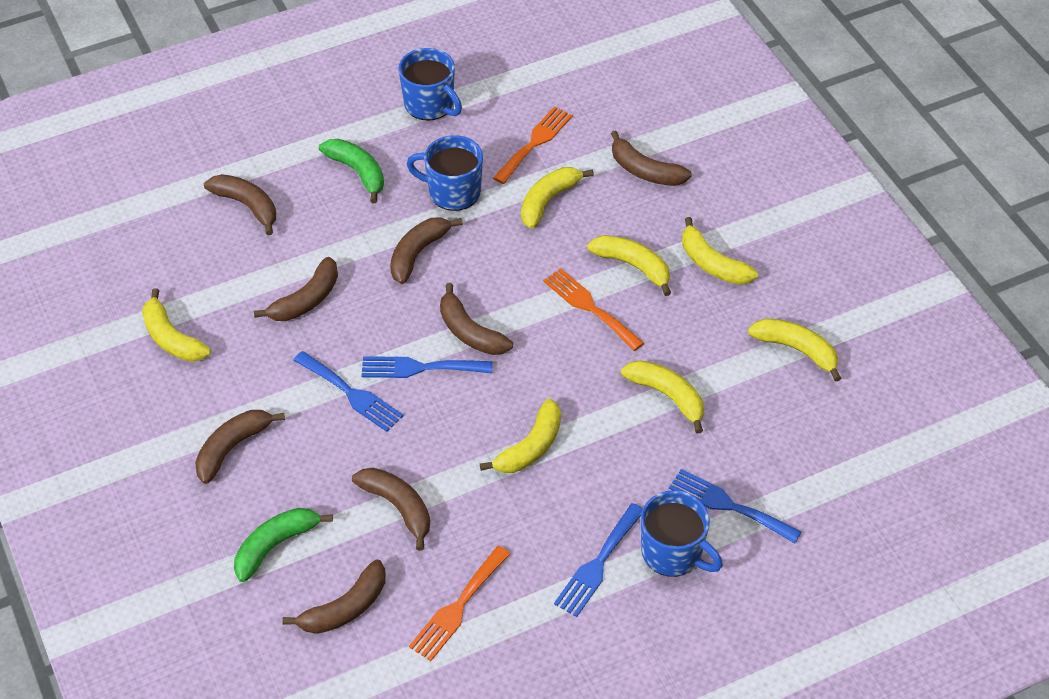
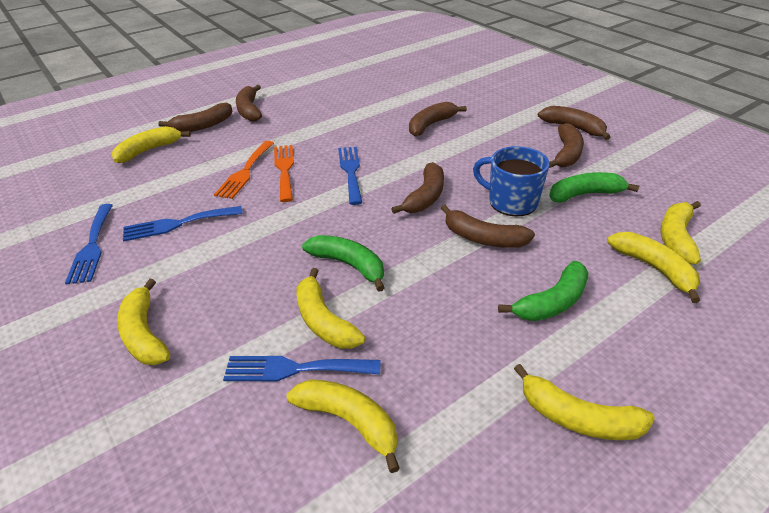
blue mug: 3 -> 1
brown banana: 8 -> 7
green banana: 2 -> 3
orange fork: 3 -> 2

